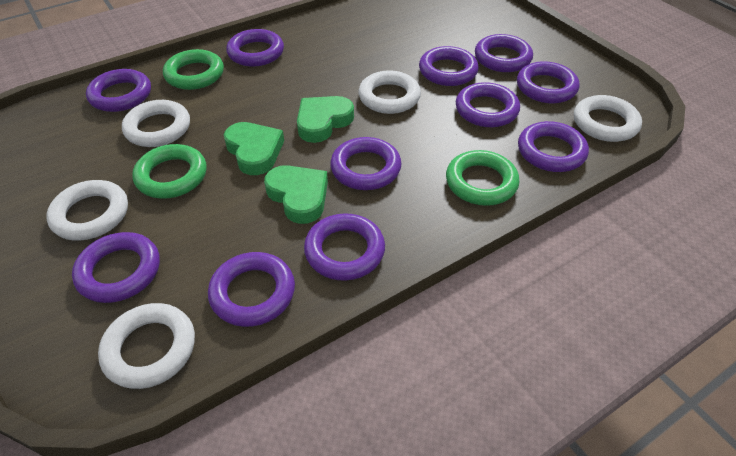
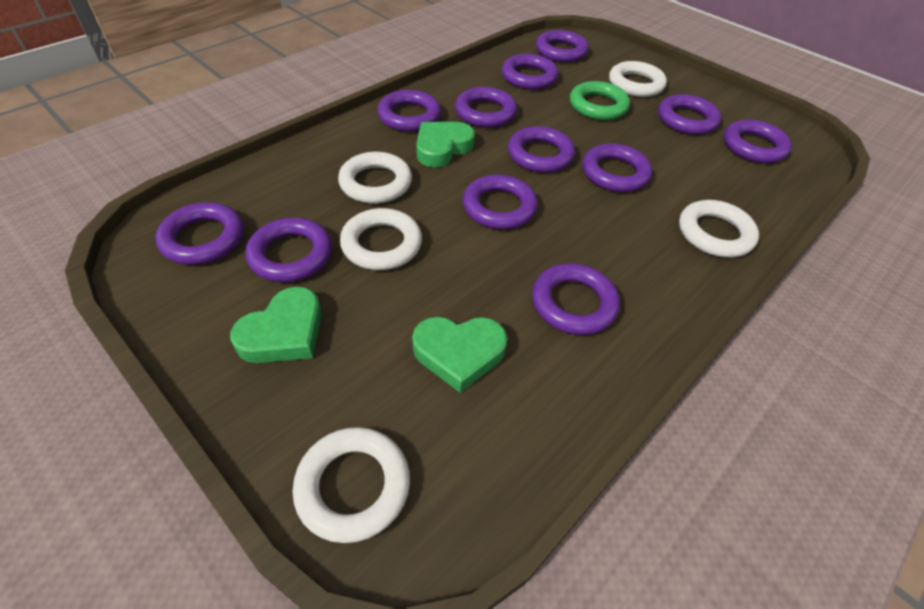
green ring: 3 -> 1
purple ring: 11 -> 12

